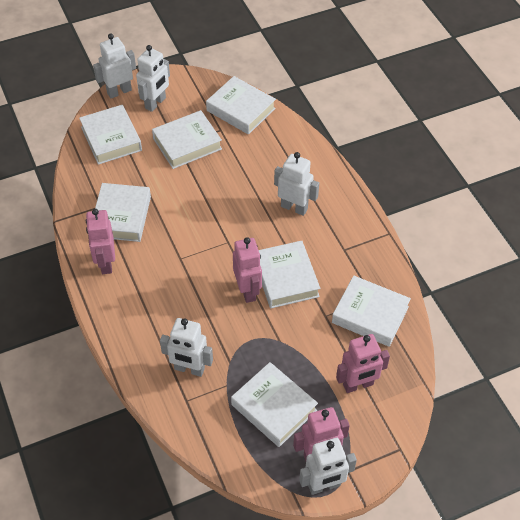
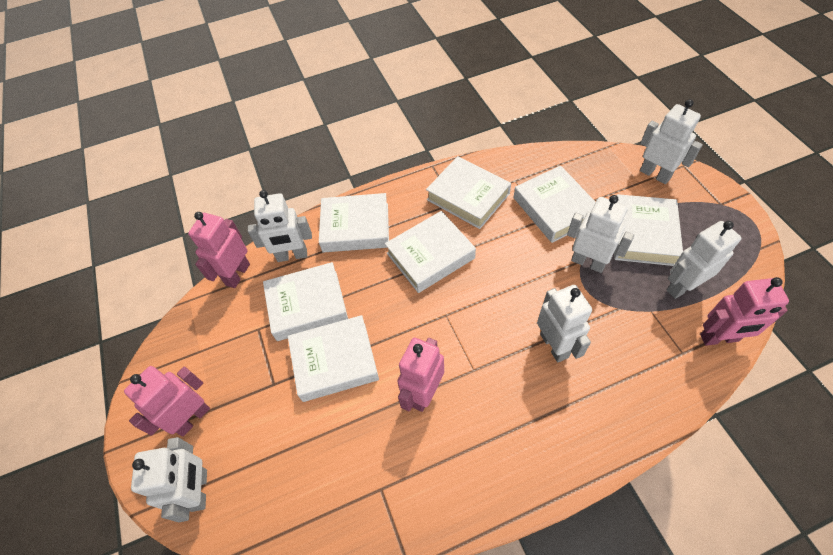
white robot: 5 -> 6

